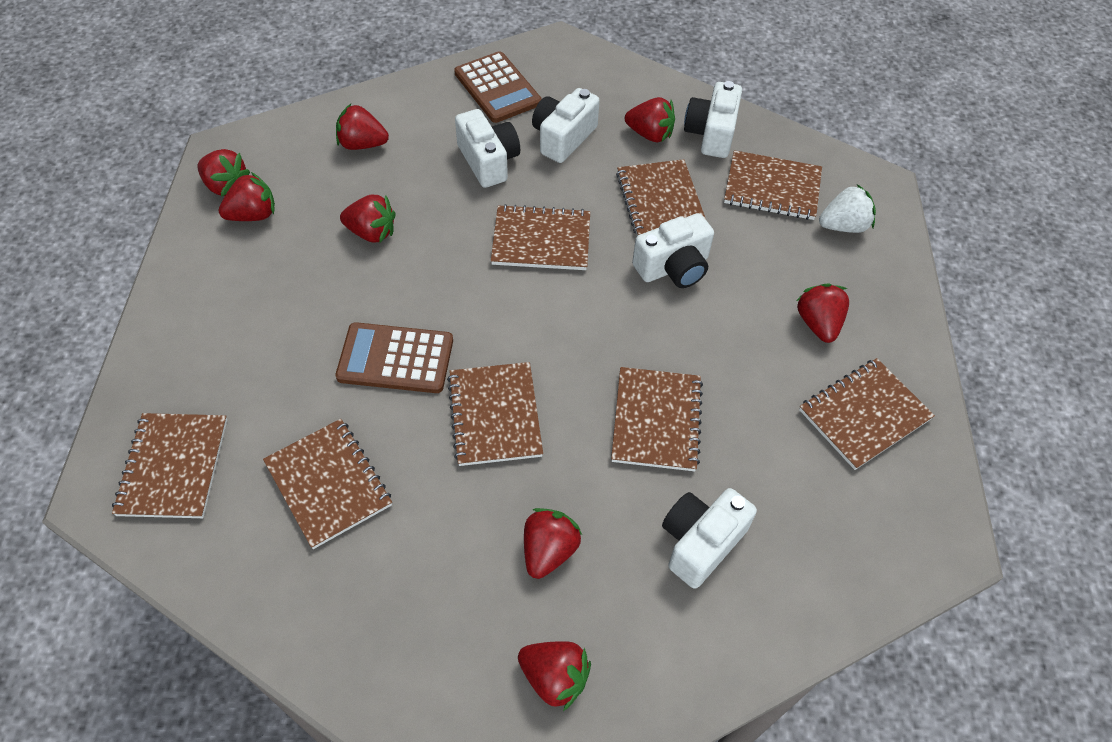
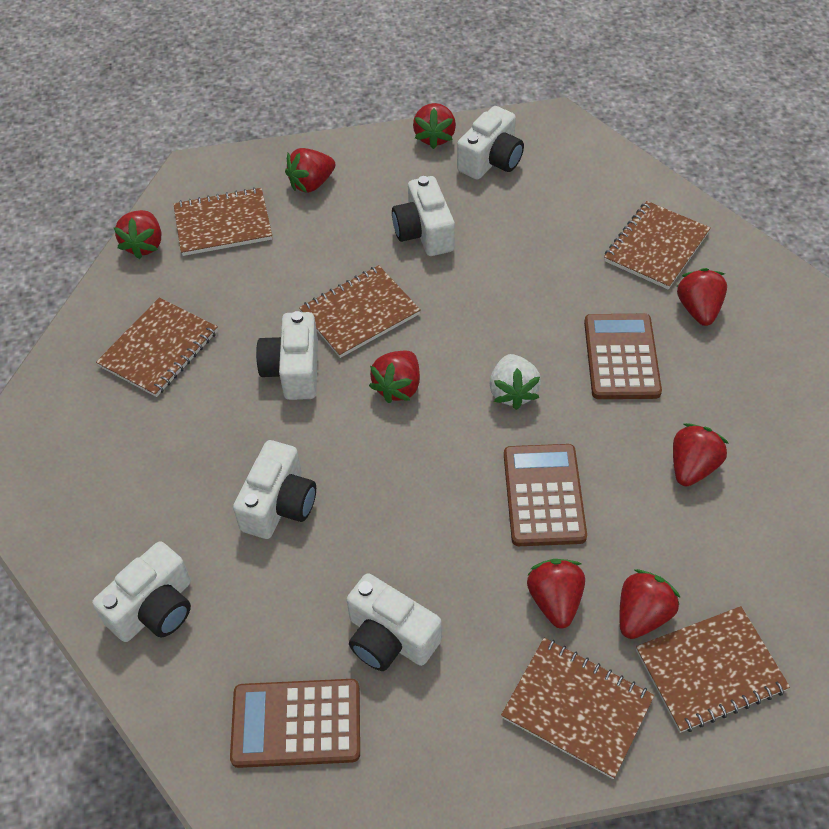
brown calculator: 2 -> 3
brown notebook: 8 -> 6
white camera: 5 -> 6

